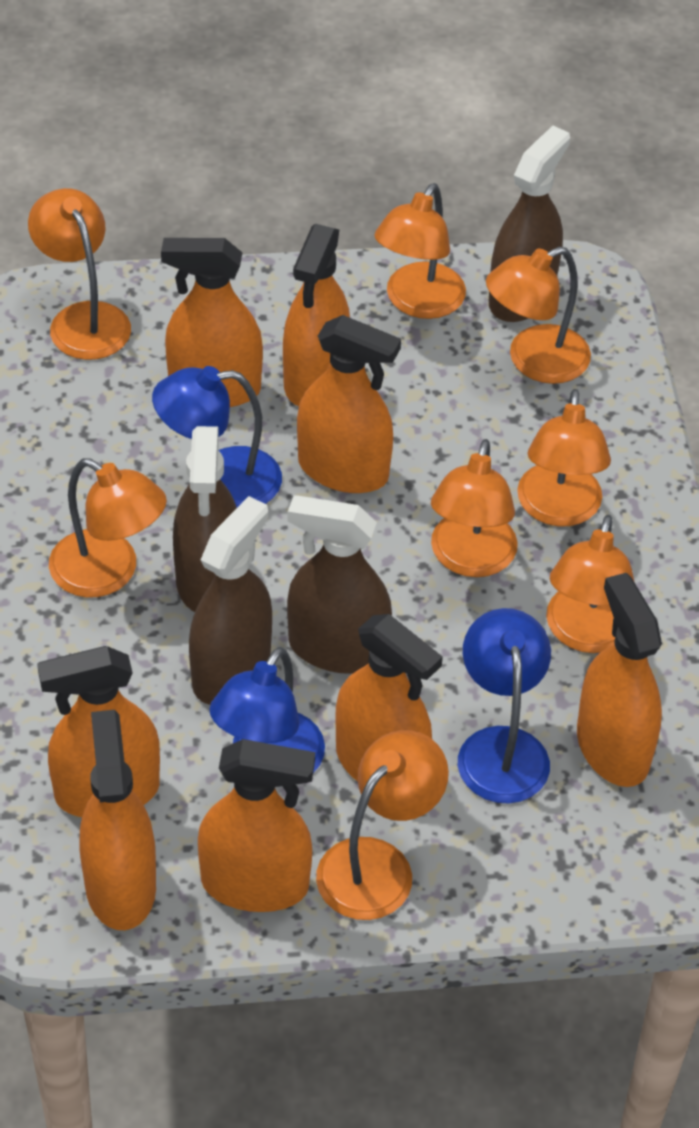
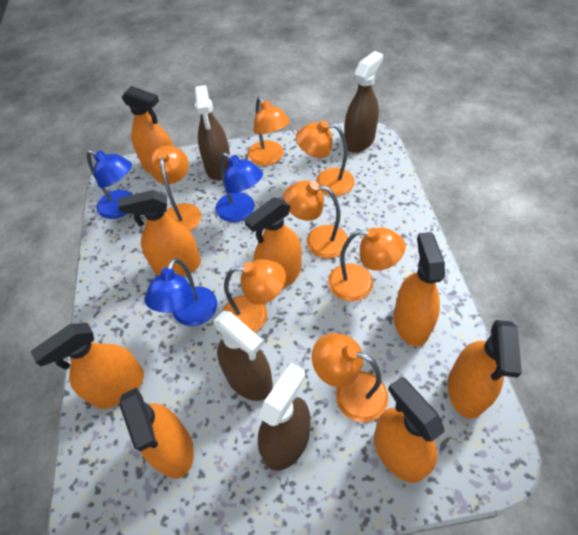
orange lamp: 8 -> 7

